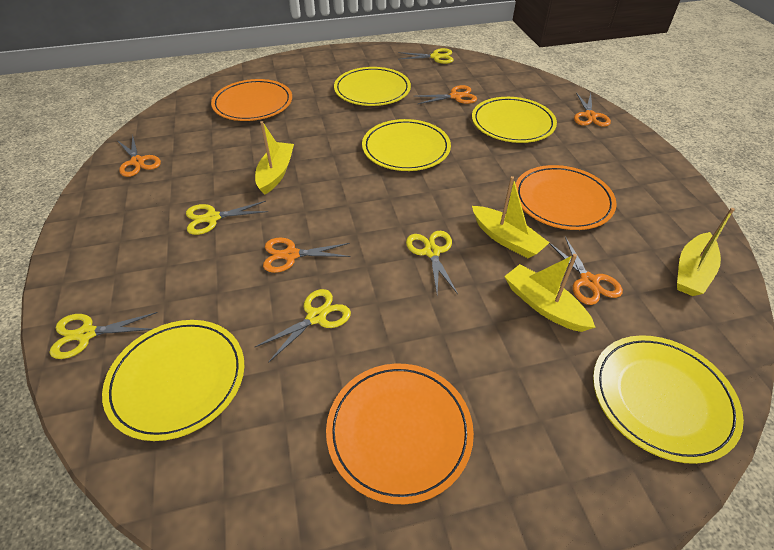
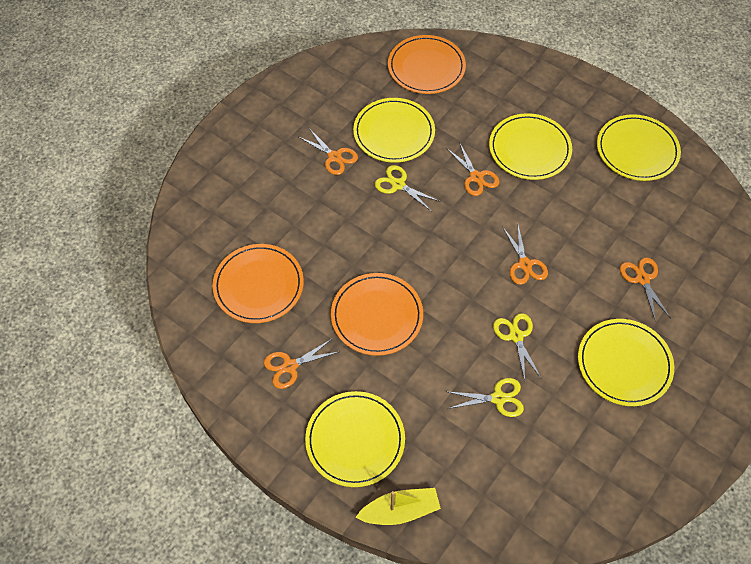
yellow boat: 4 -> 1
yellow scissors: 5 -> 3

